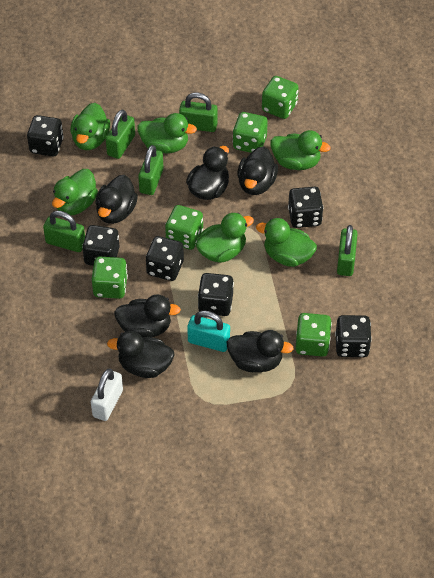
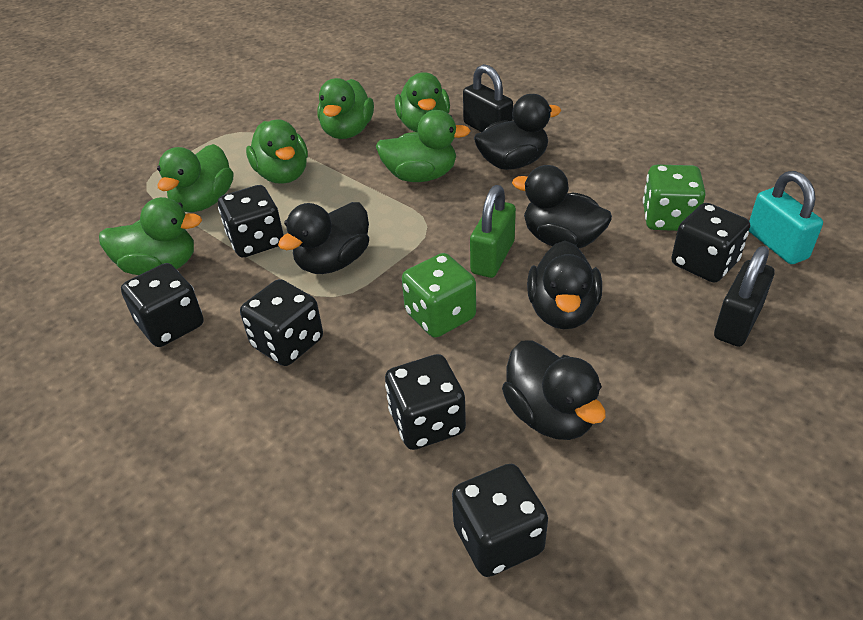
black duck: 6 -> 5
black padlock: 0 -> 2
green dice: 5 -> 2
green padlock: 5 -> 1
white padlock: 1 -> 0

